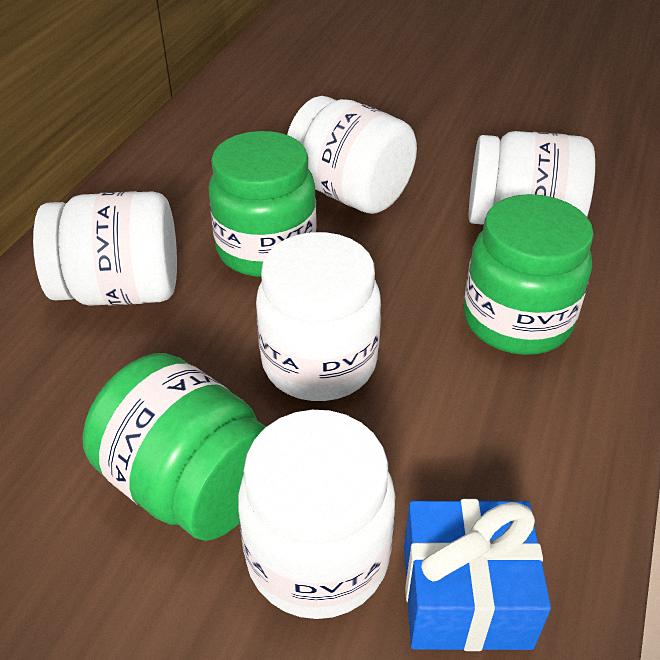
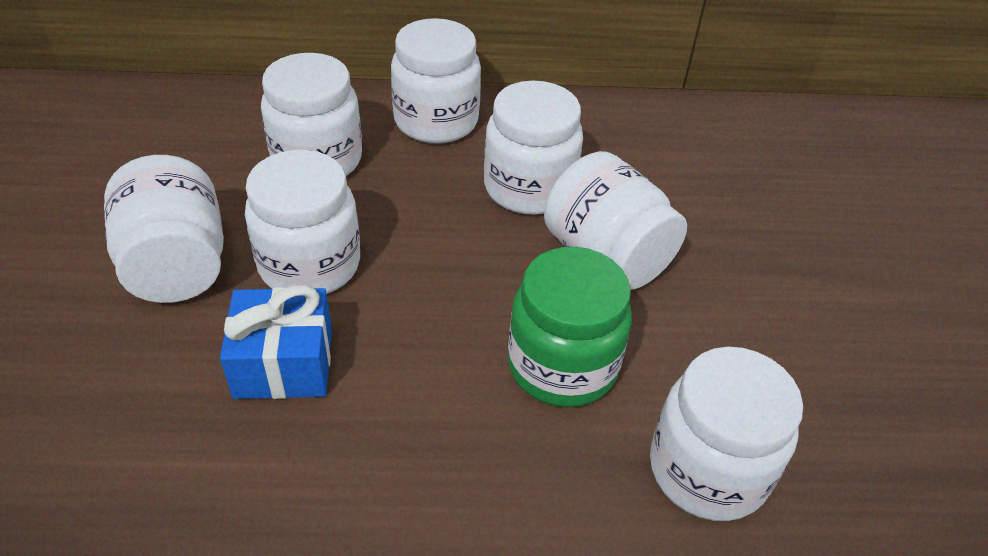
green jar: 3 -> 1
white jar: 5 -> 7

